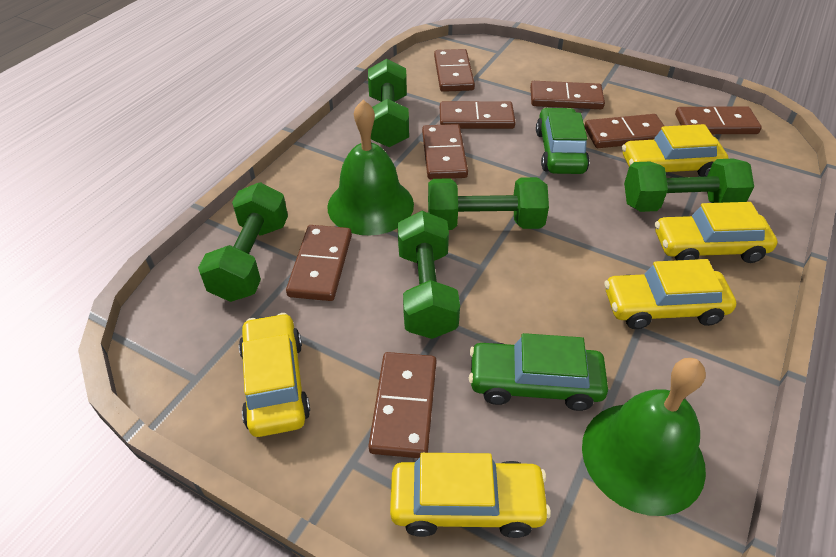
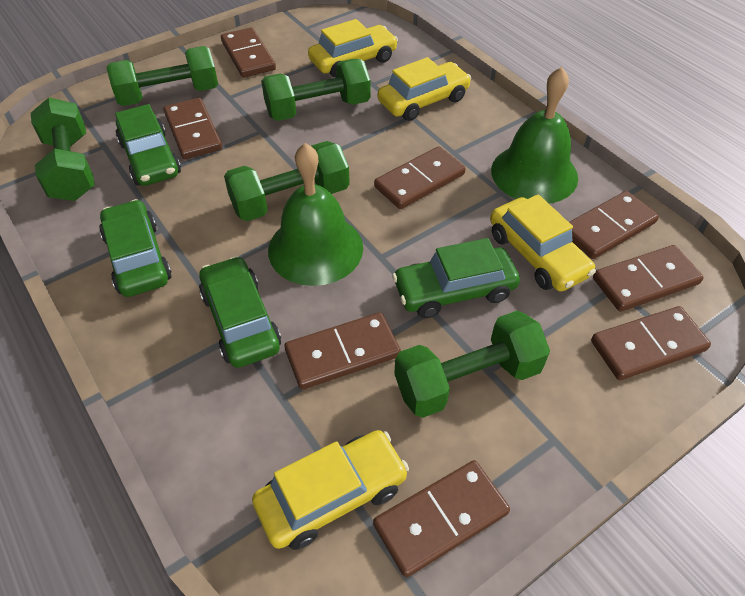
green car: 2 -> 4
yellow car: 5 -> 4

